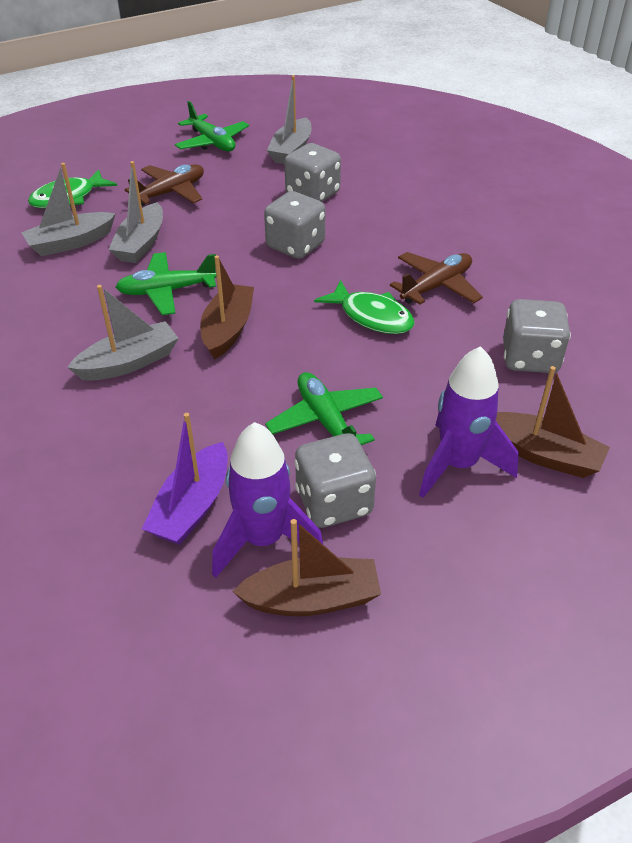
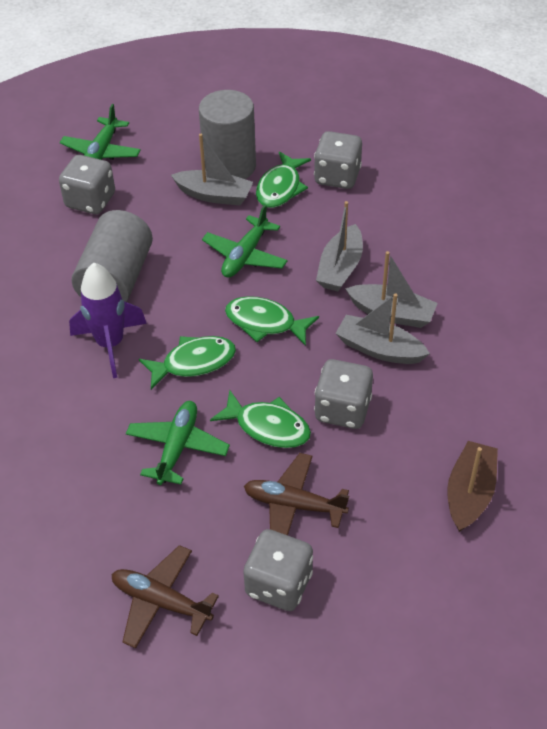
brown boat: 3 -> 1
green fish: 2 -> 4
grey cylinder: 0 -> 2
purple boat: 1 -> 0
purple rocket: 2 -> 1

